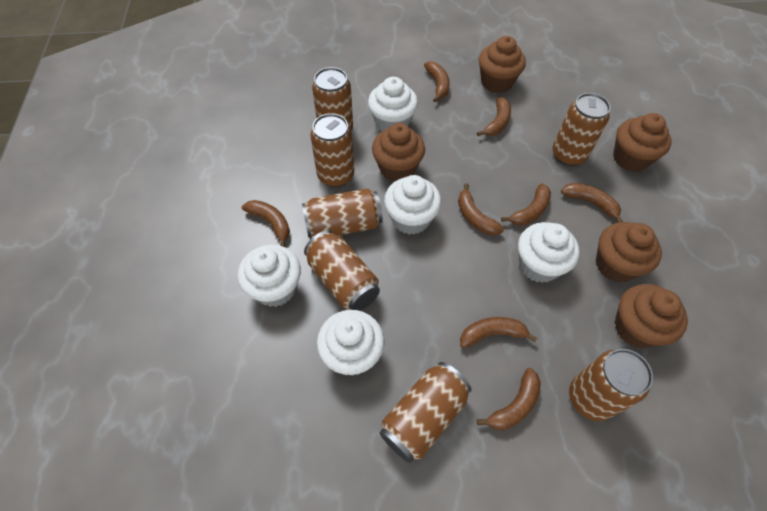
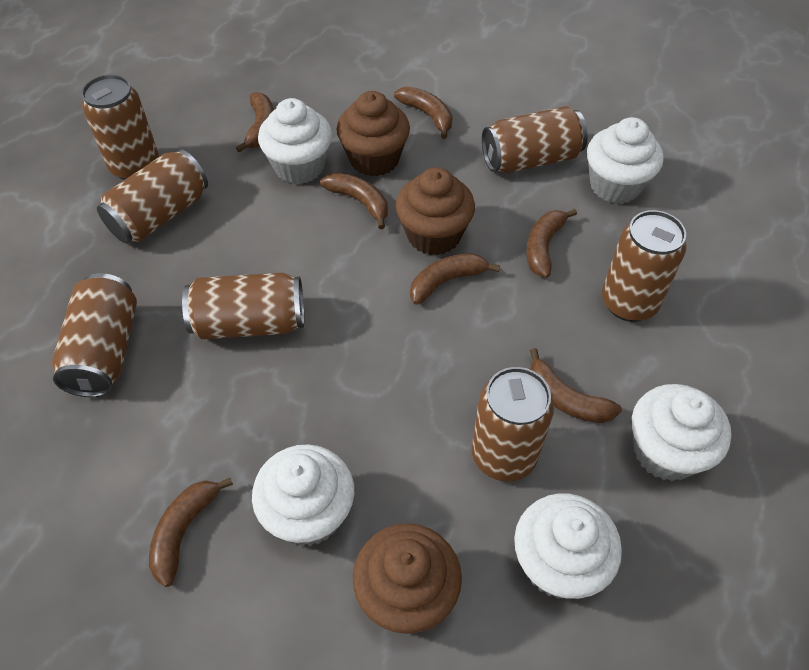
brown banana: 8 -> 7
brown cupcake: 5 -> 3

